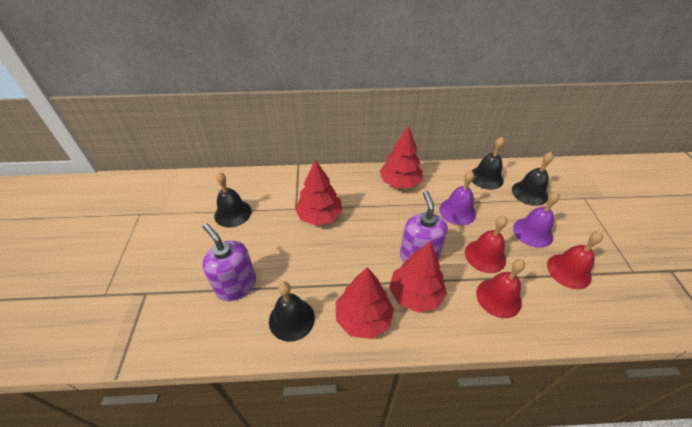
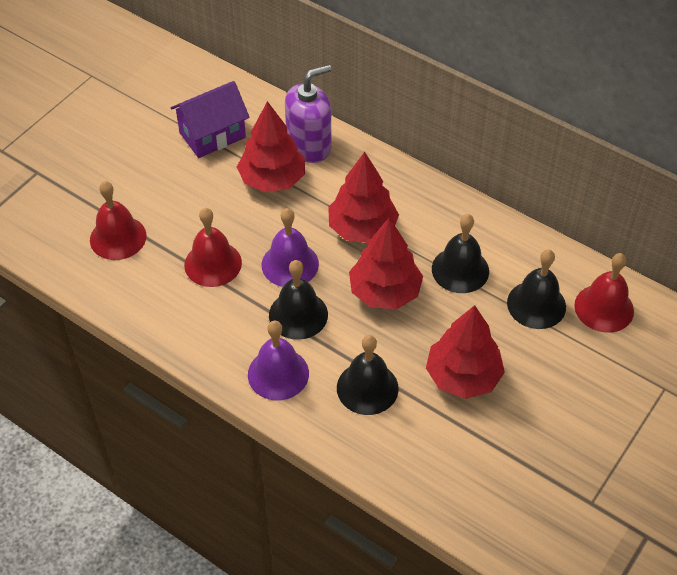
purple house: 0 -> 1
purple soap dispenser: 2 -> 1

